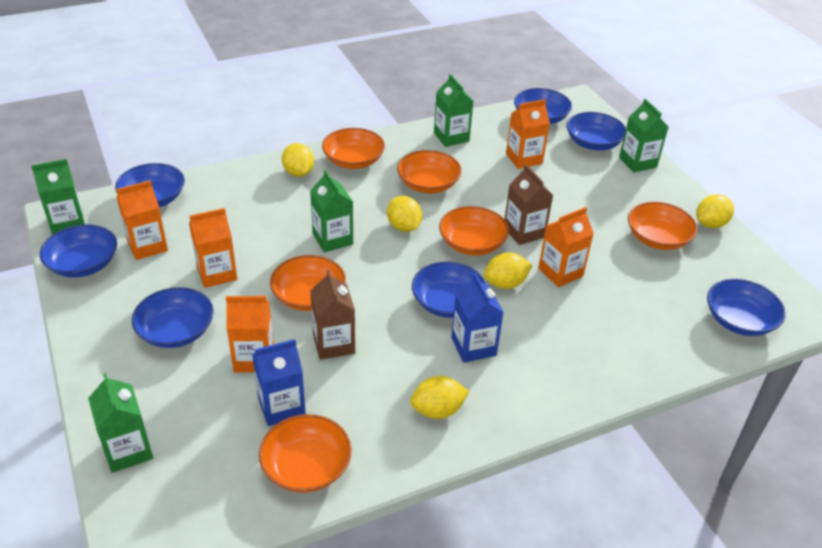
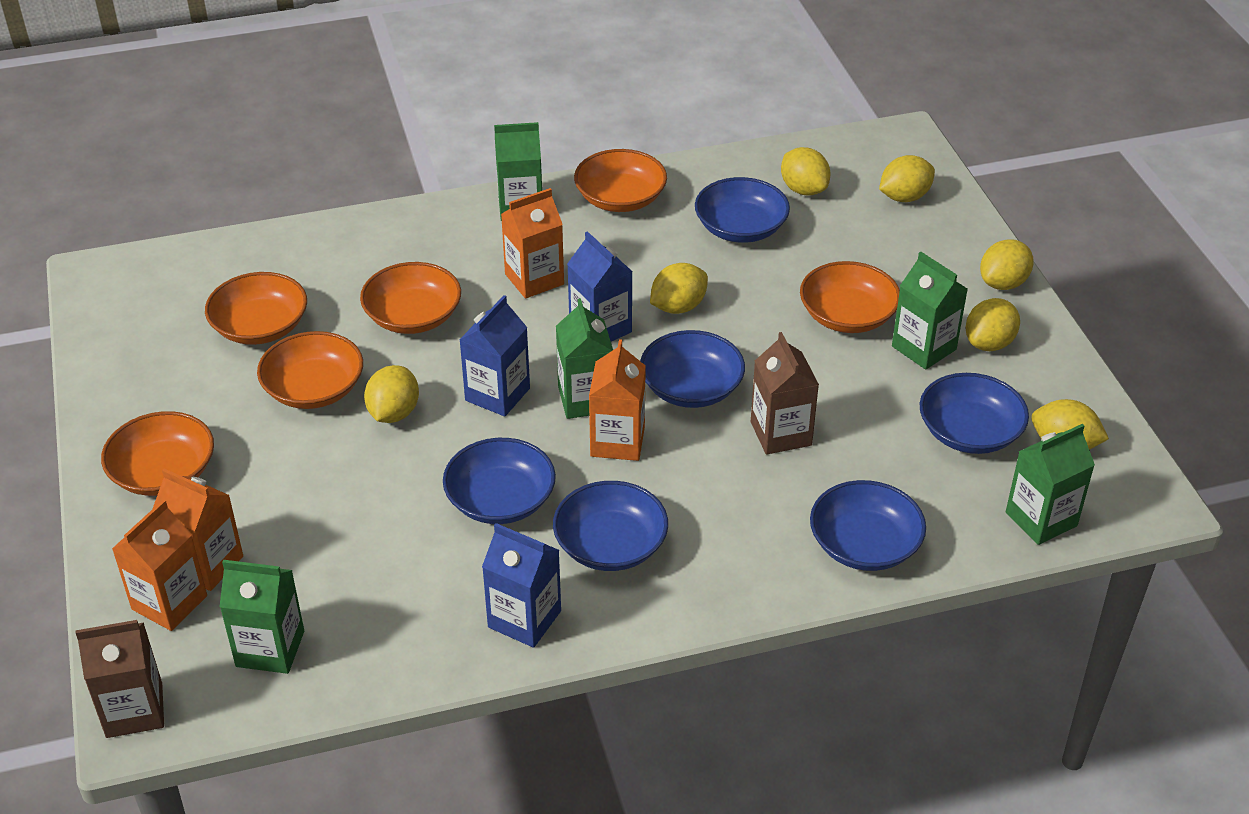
blue bowl: 7 -> 6
blue carton: 2 -> 3
orange carton: 5 -> 4
yellow lemon: 5 -> 7

